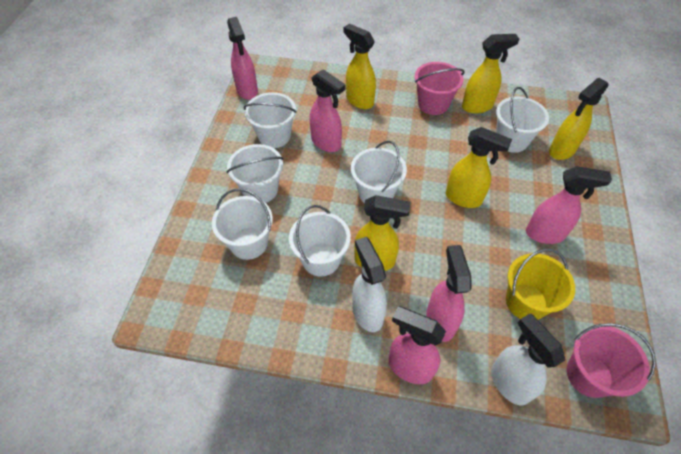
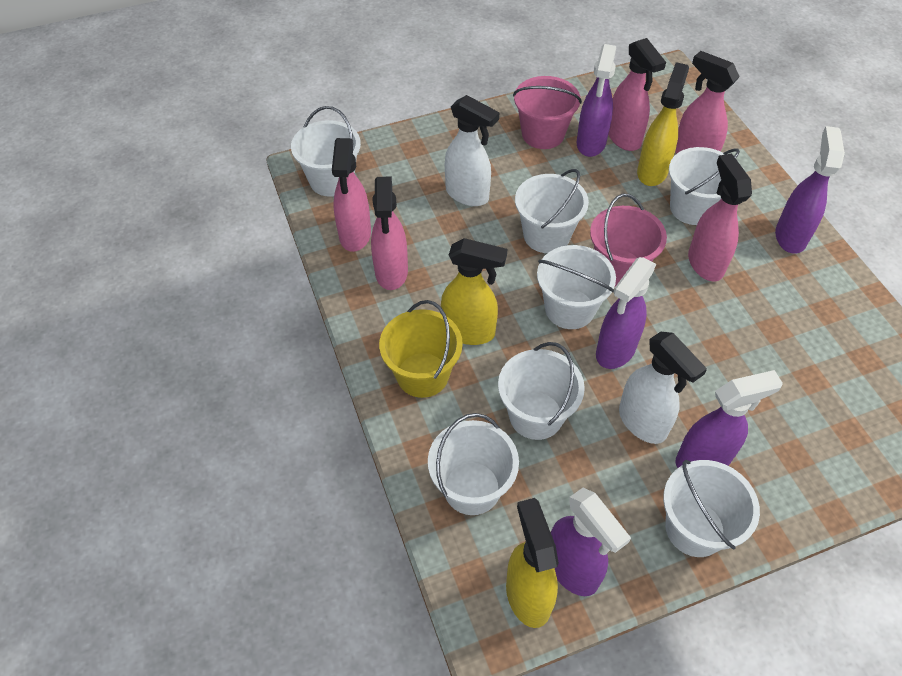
purple spray bottle: 0 -> 5
white bucket: 6 -> 7
yellow spray bottle: 5 -> 3

